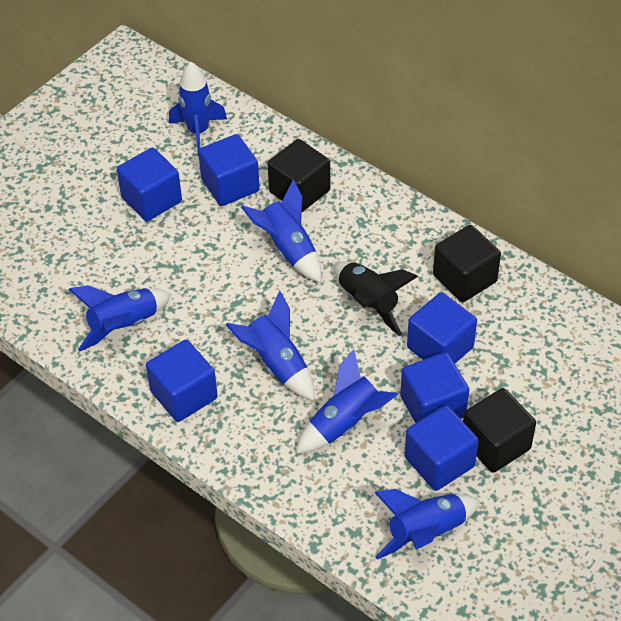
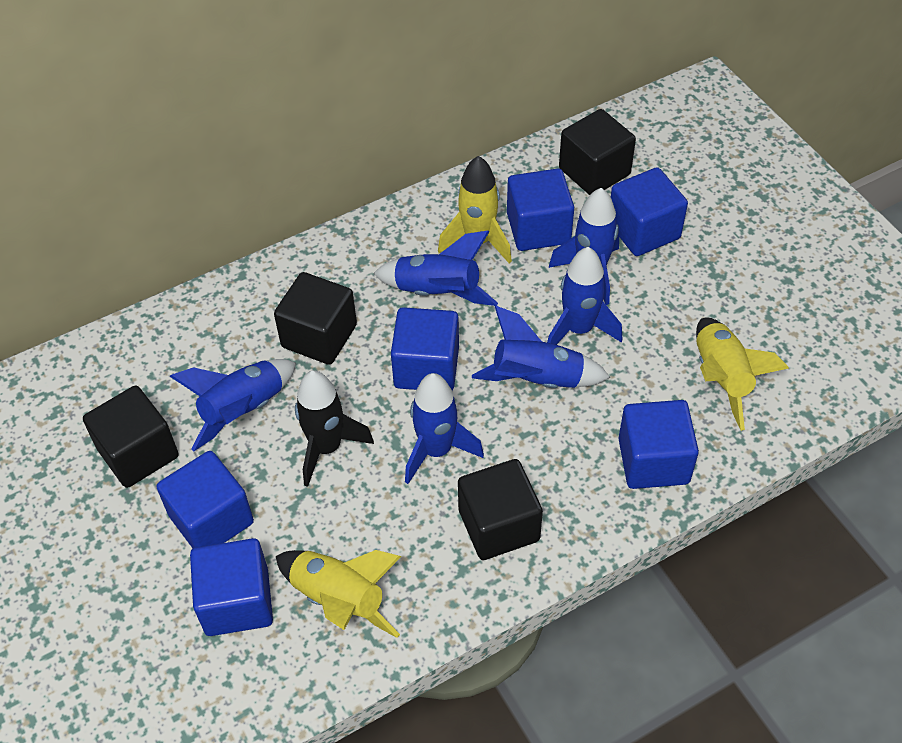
black cube: 3 -> 4
yellow rocket: 0 -> 3

